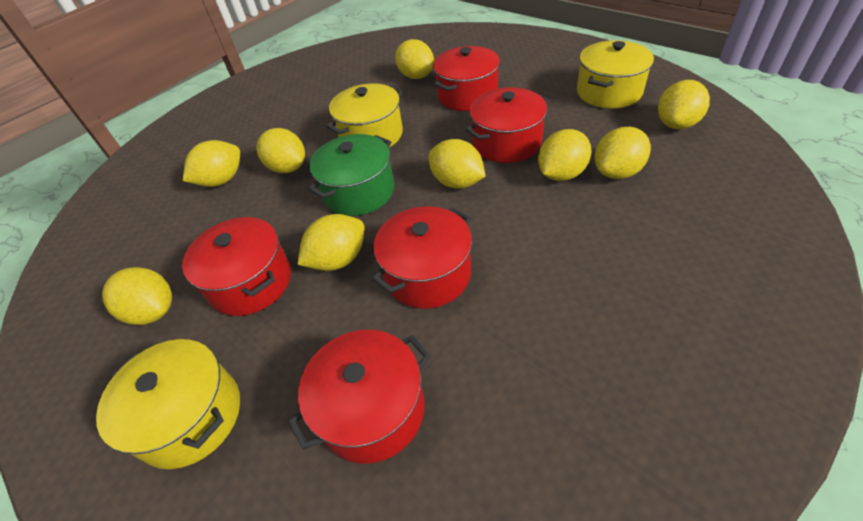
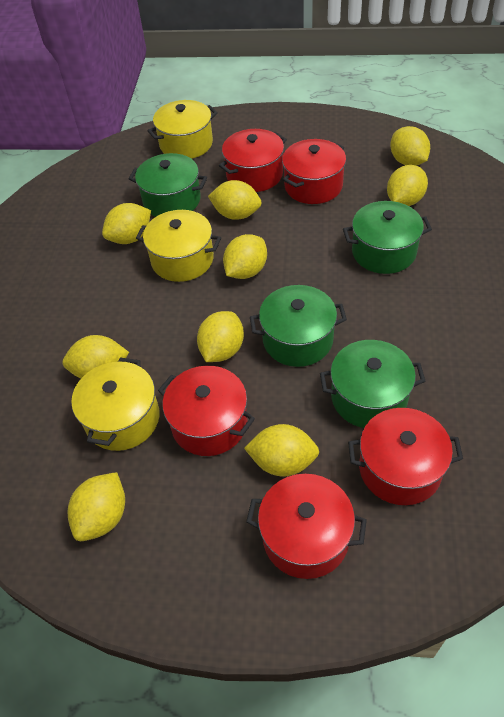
green pot: 1 -> 4

